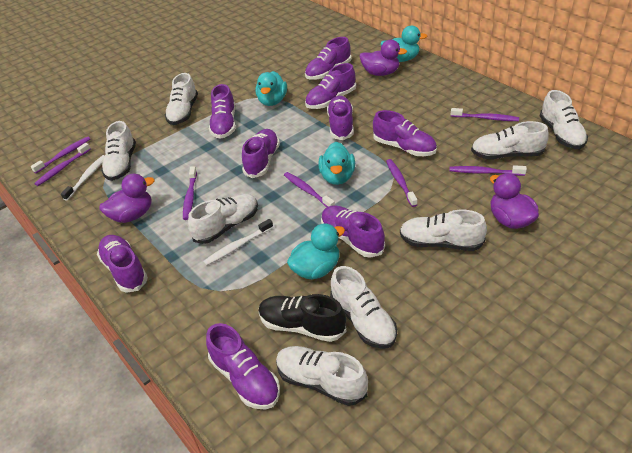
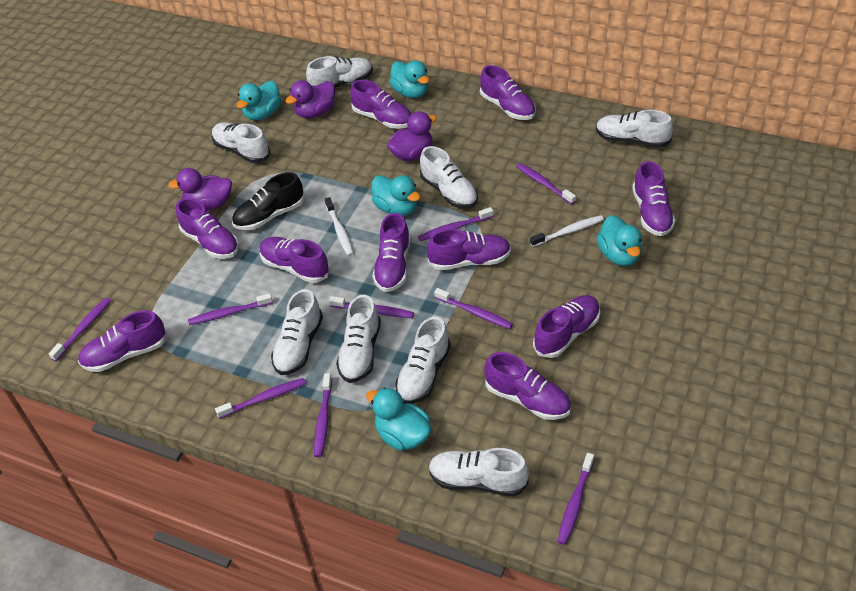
purple shoe: 9 -> 10
purple toothbrush: 7 -> 9
turquoise duck: 4 -> 5

